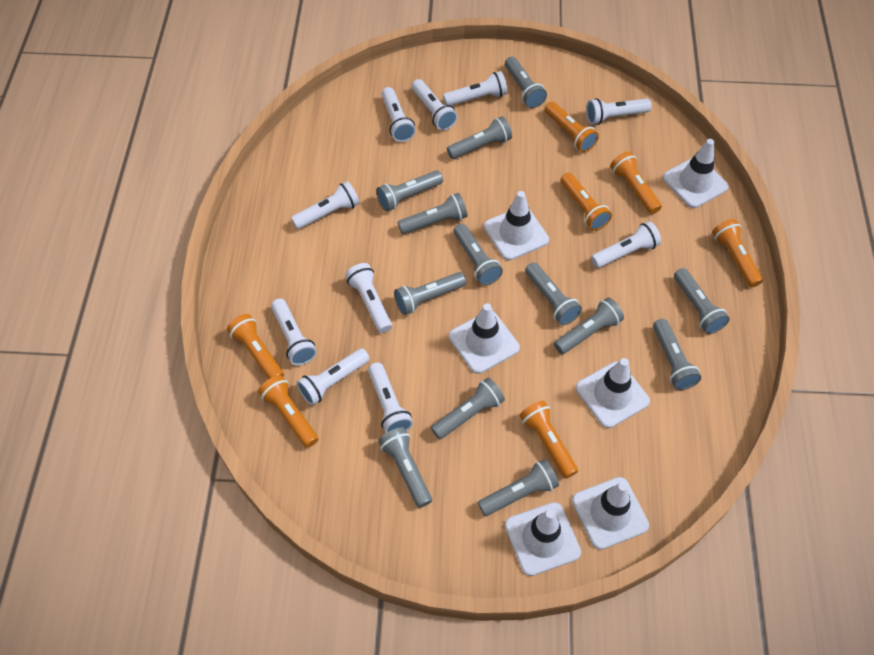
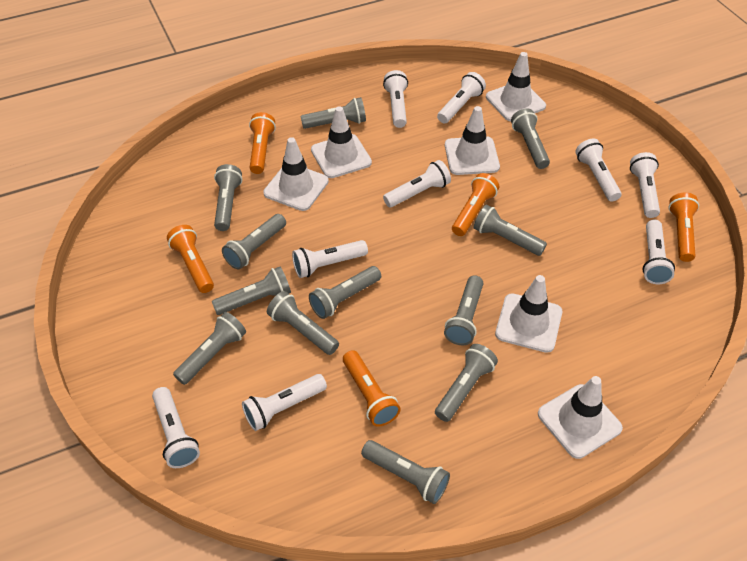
grey flashlight: 13 -> 12
orange flashlight: 7 -> 5
white flashlight: 10 -> 9

